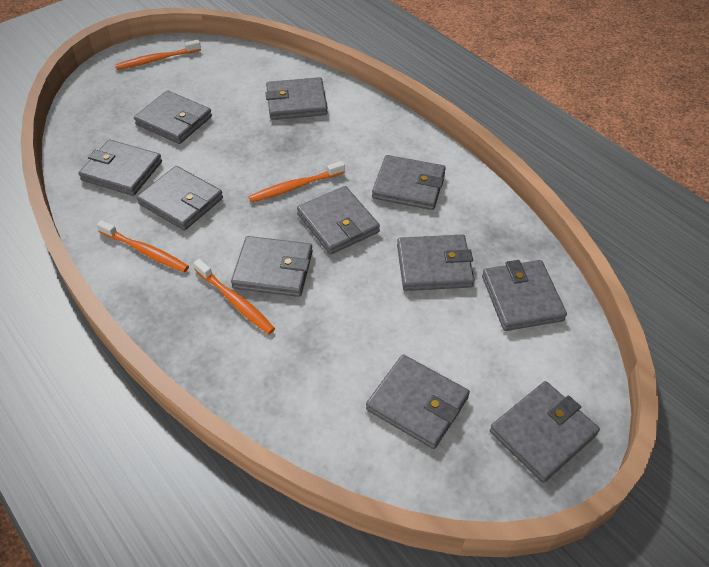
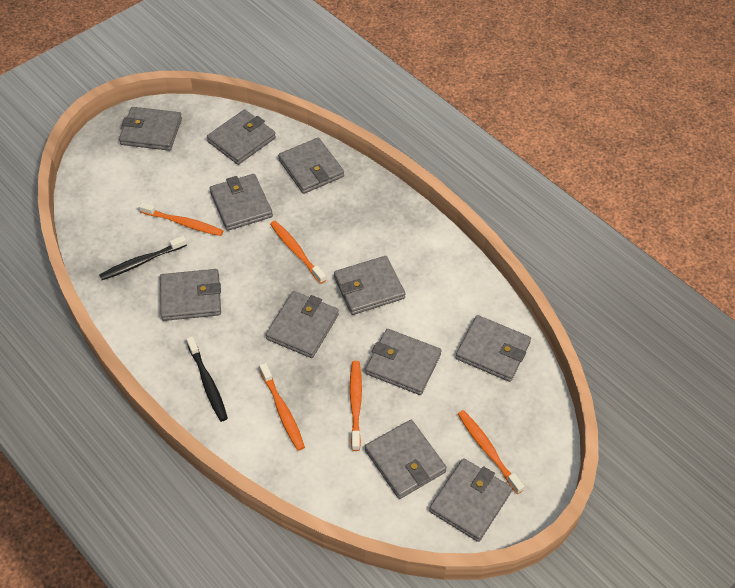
black toothbrush: 0 -> 2
orange toothbrush: 4 -> 5

